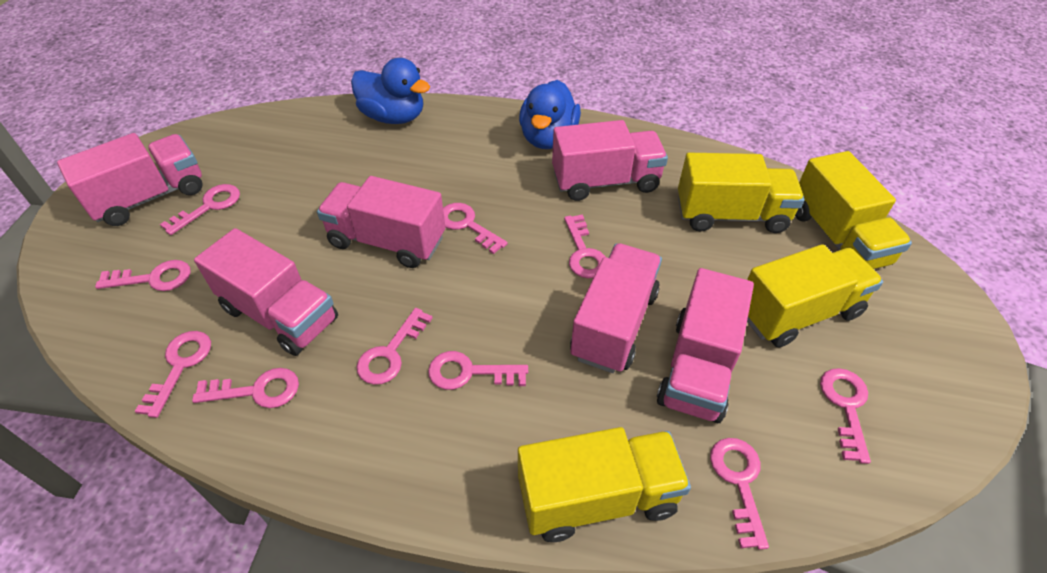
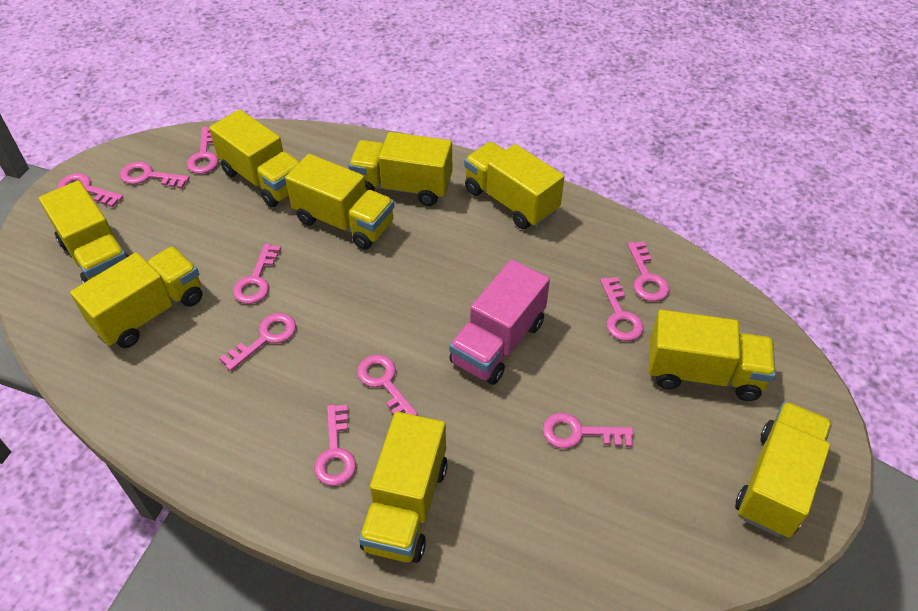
blue duck: 2 -> 0
pink truck: 6 -> 1
yellow truck: 4 -> 9

